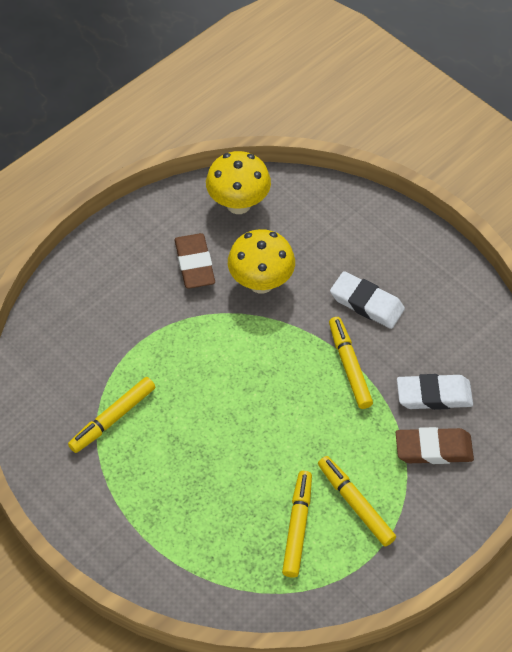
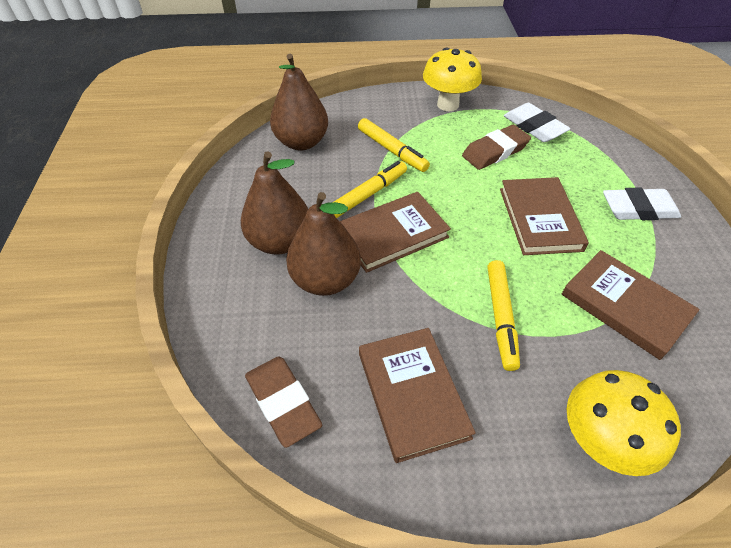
brown book: 0 -> 4
brown pear: 0 -> 3
yellow marker: 4 -> 3

